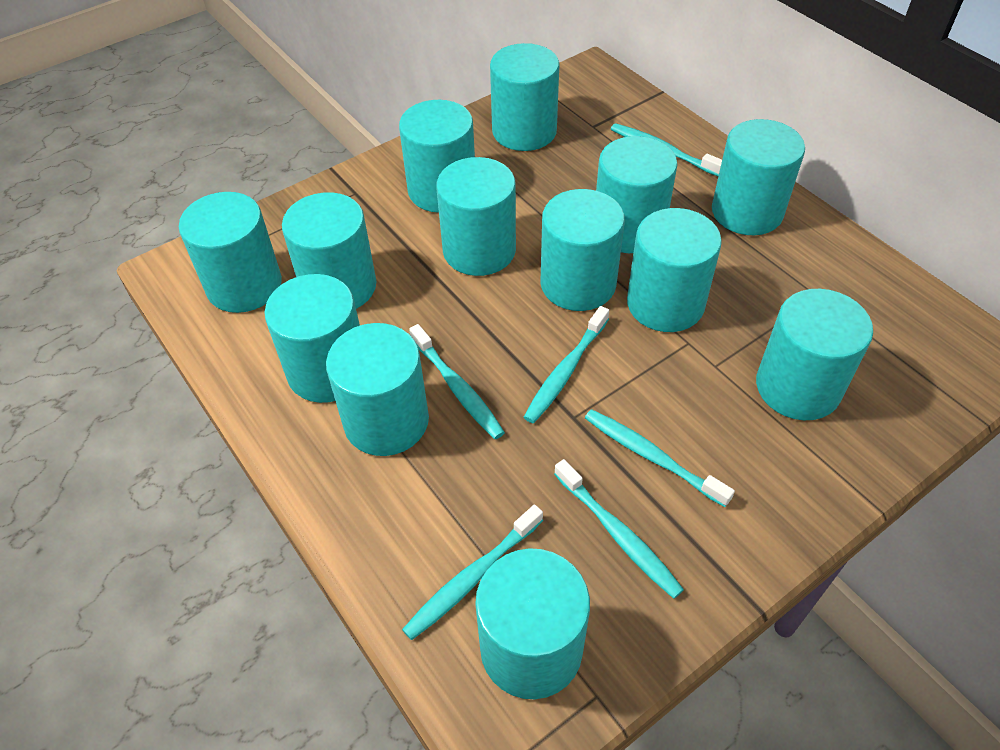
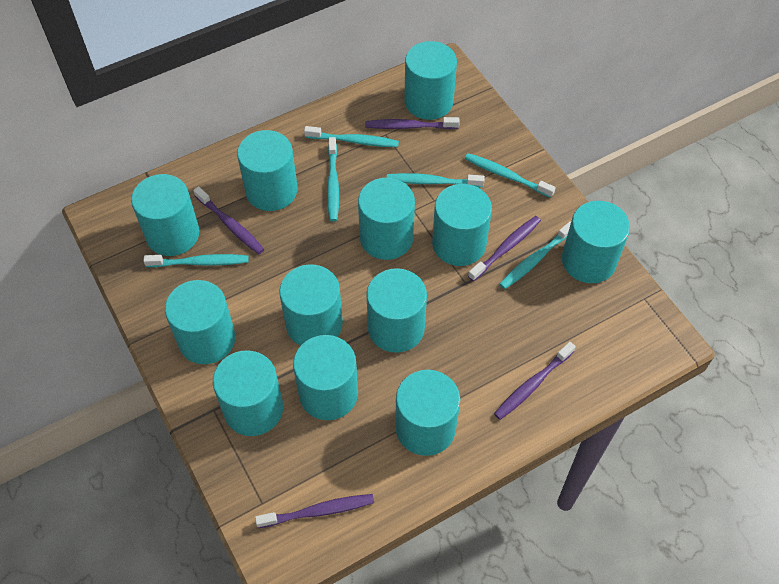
purple toothbrush: 0 -> 5
turquoise cylinder: 13 -> 12

